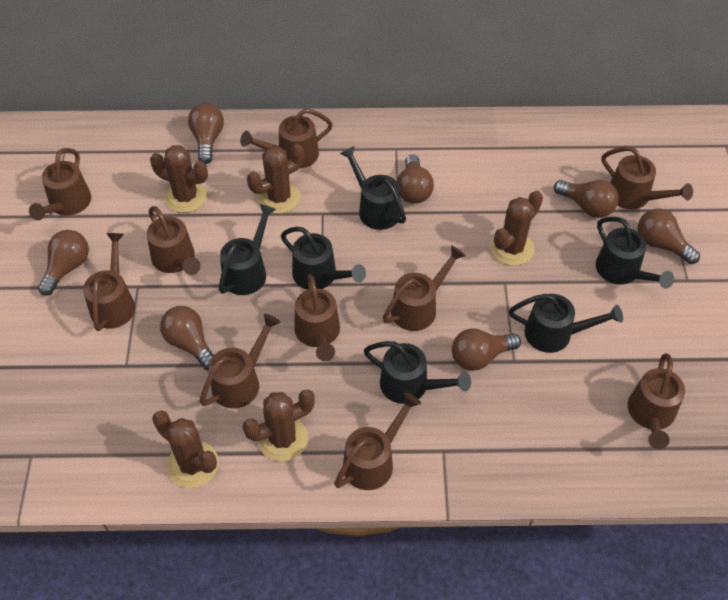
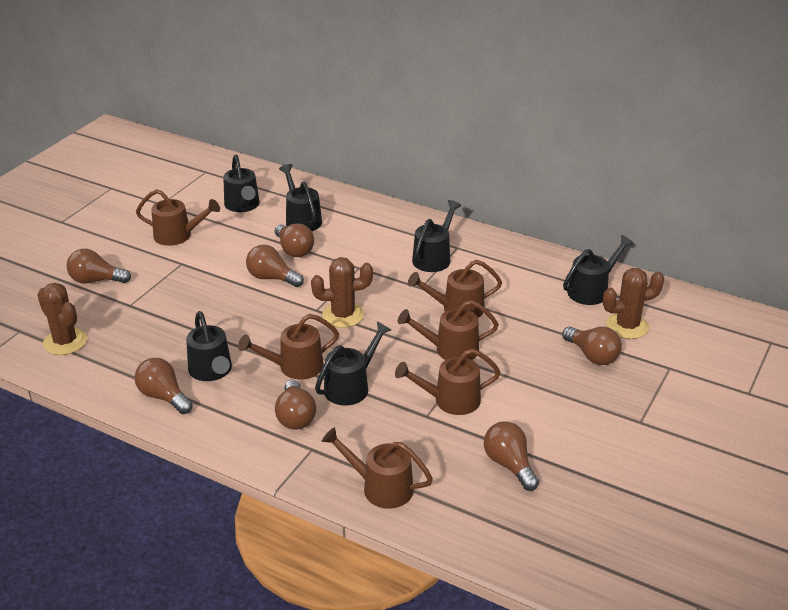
brown cactus: 5 -> 3
brown watering can: 10 -> 6

